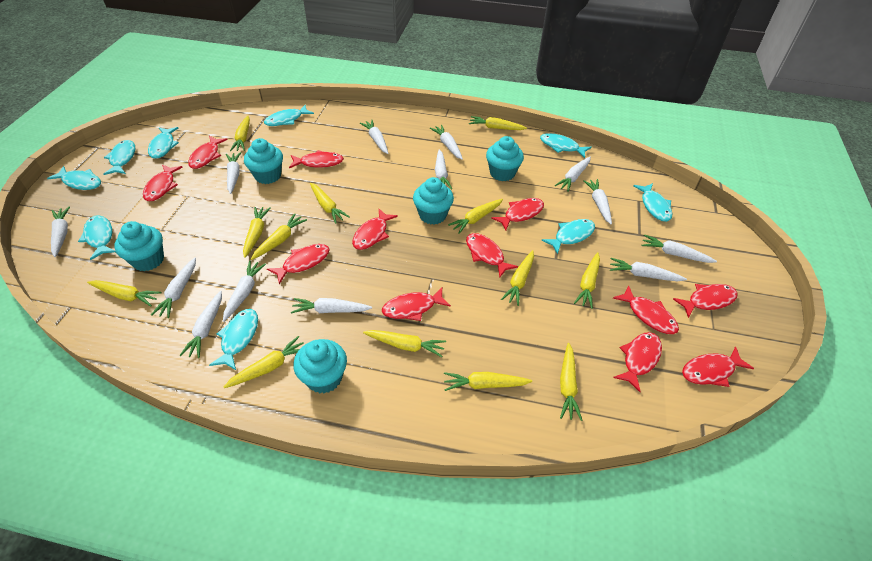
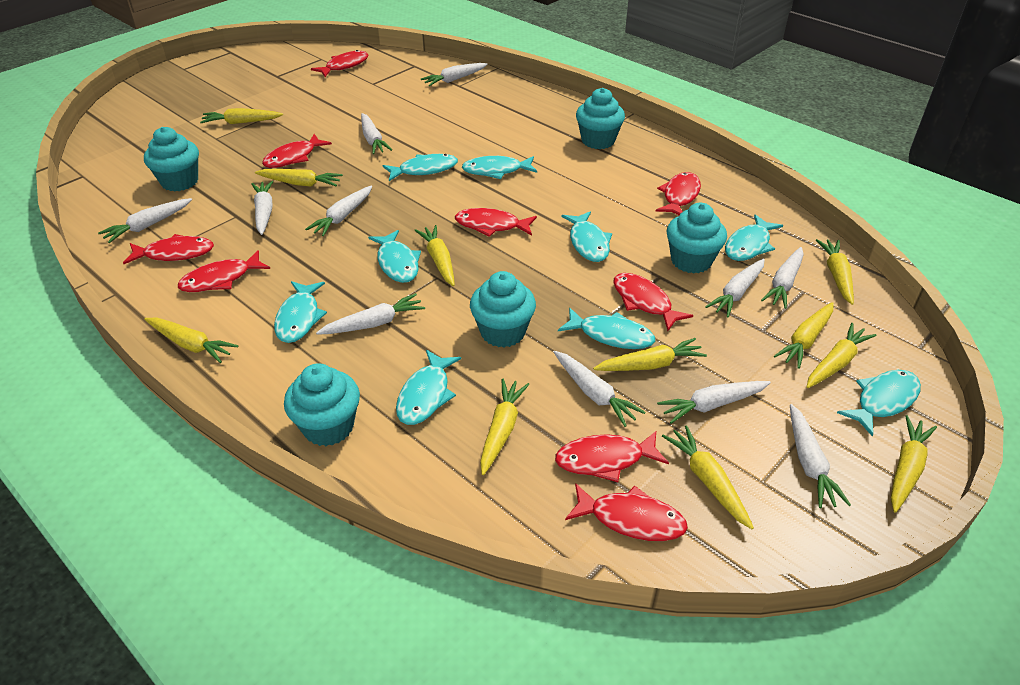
red fish: 12 -> 9
white carrot: 13 -> 11
yellow carrot: 13 -> 11

